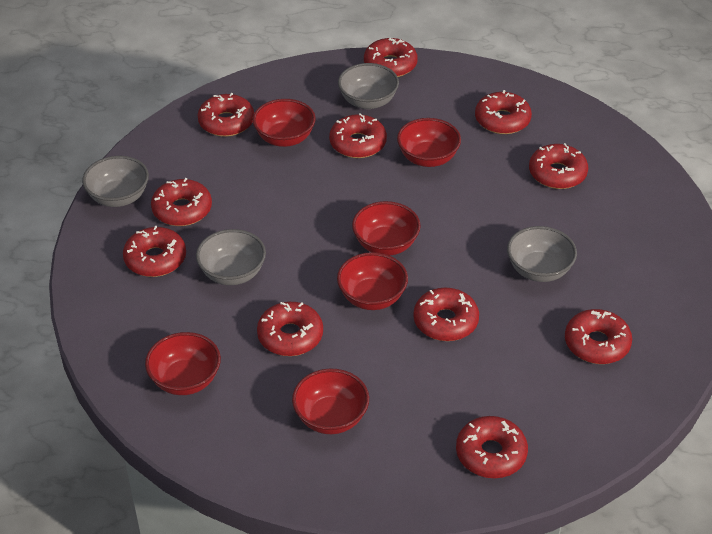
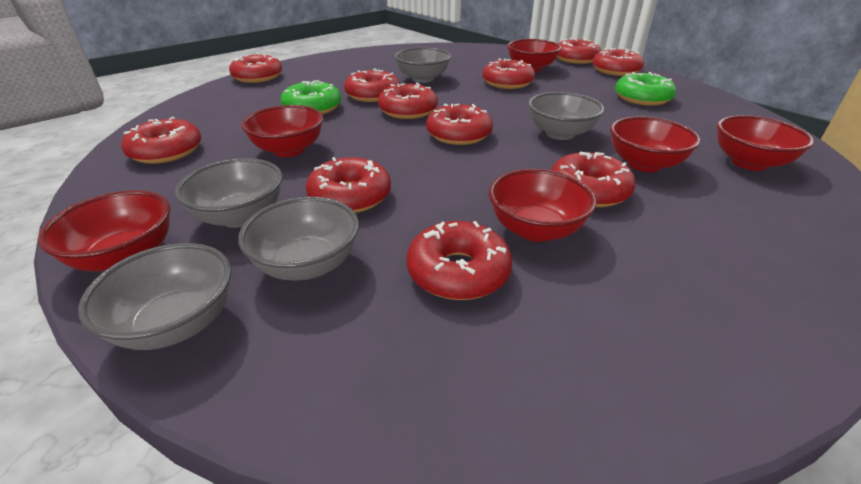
green donut: 0 -> 2
grey bowl: 4 -> 5

